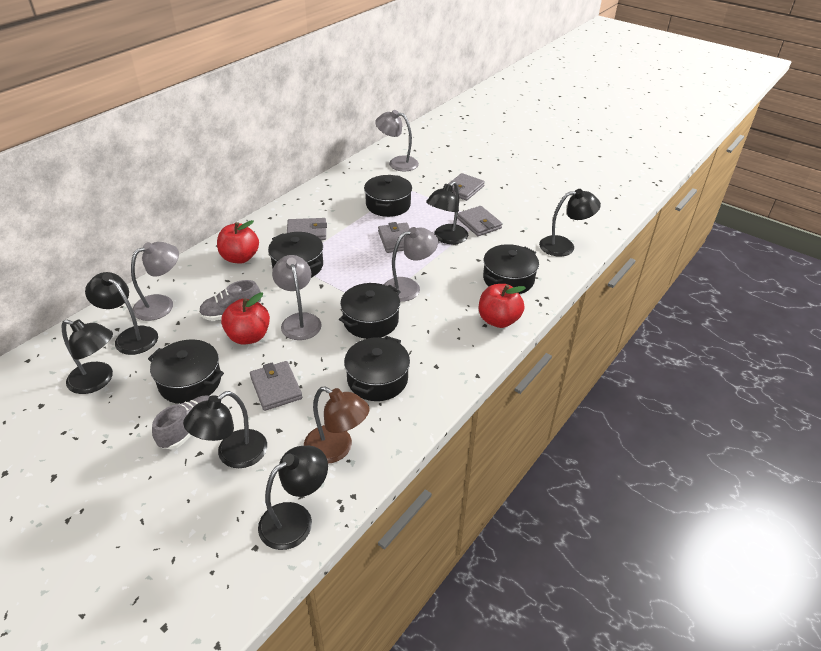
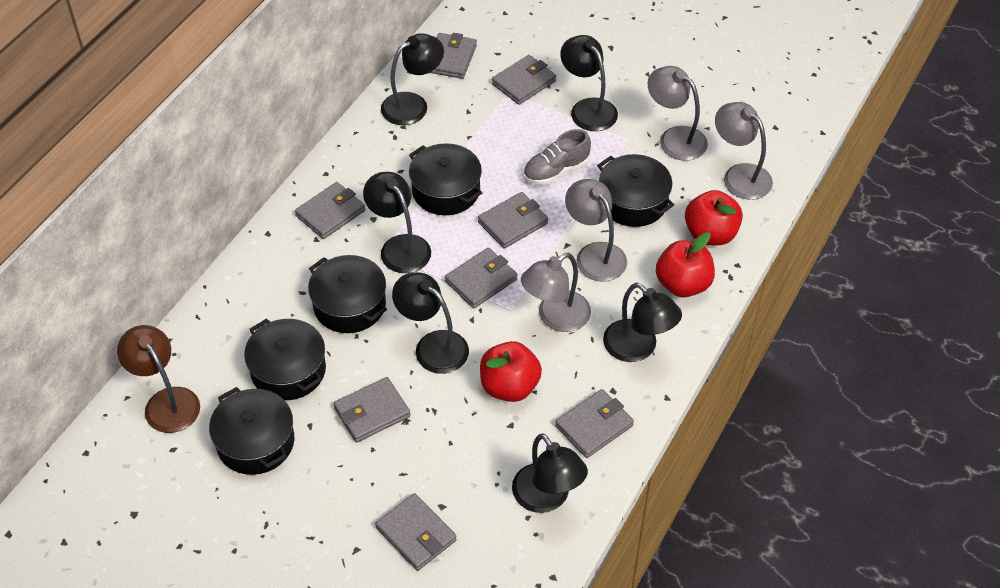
black pot: 6 -> 5
grey shoe: 2 -> 1
grey wallet: 5 -> 8

